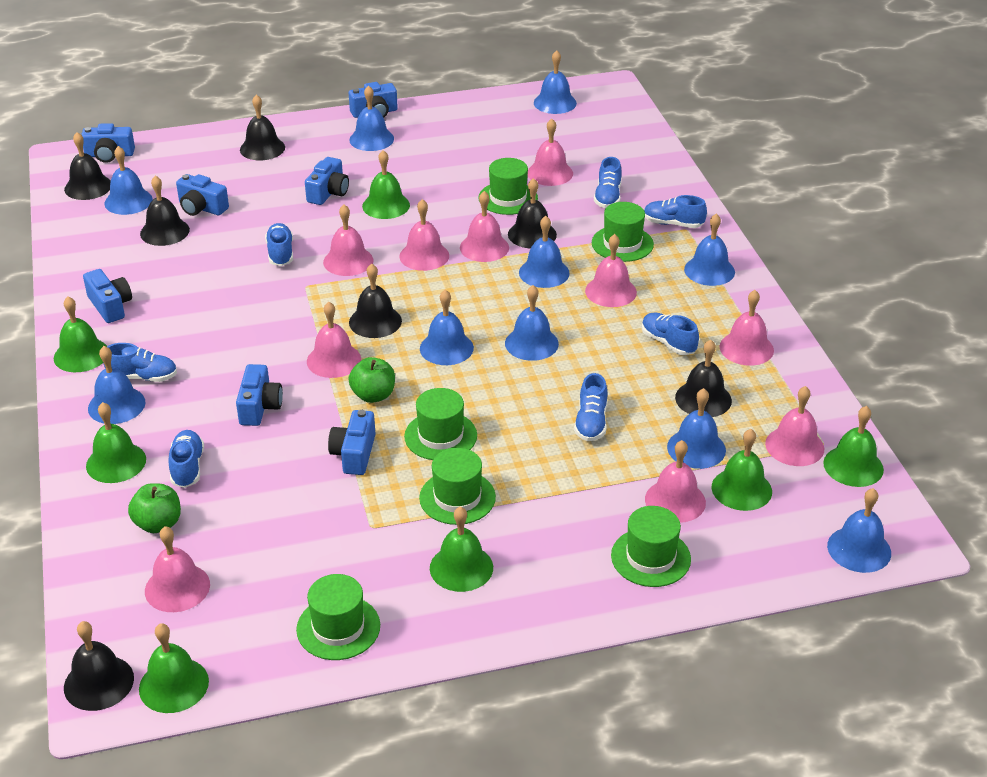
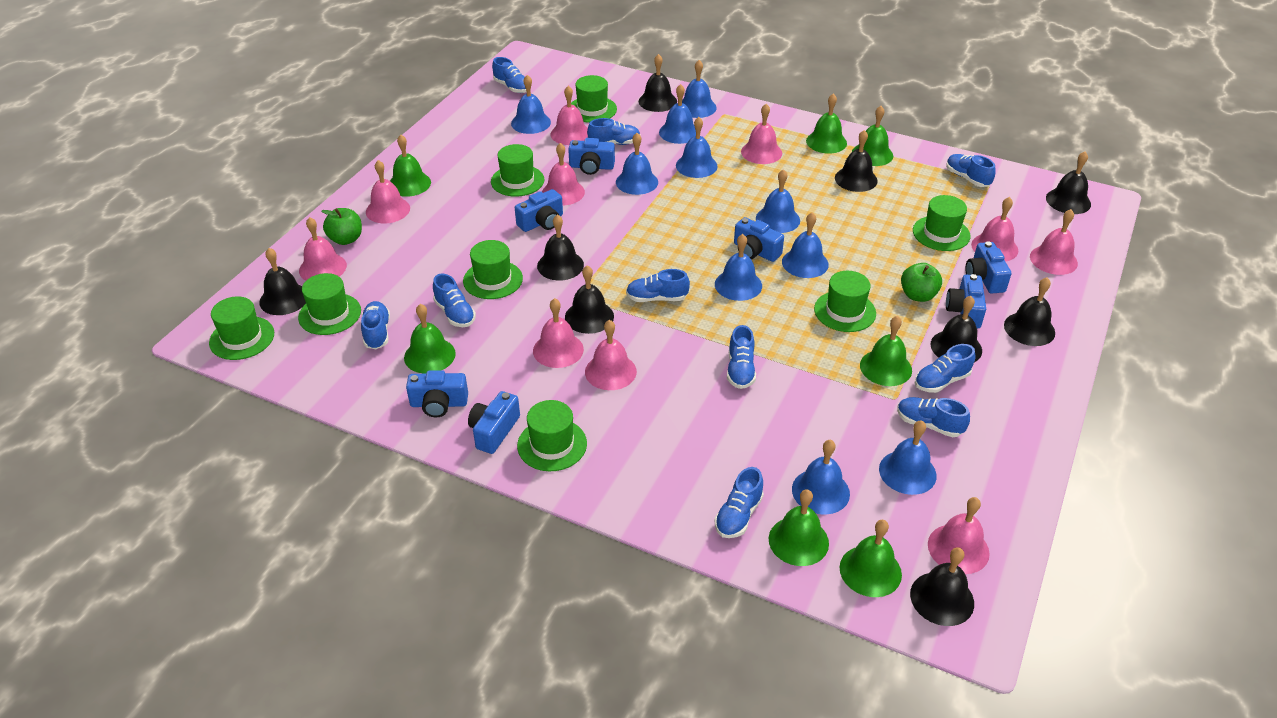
black bell: 7 -> 9
blue shoe: 7 -> 10
green hat: 6 -> 8

